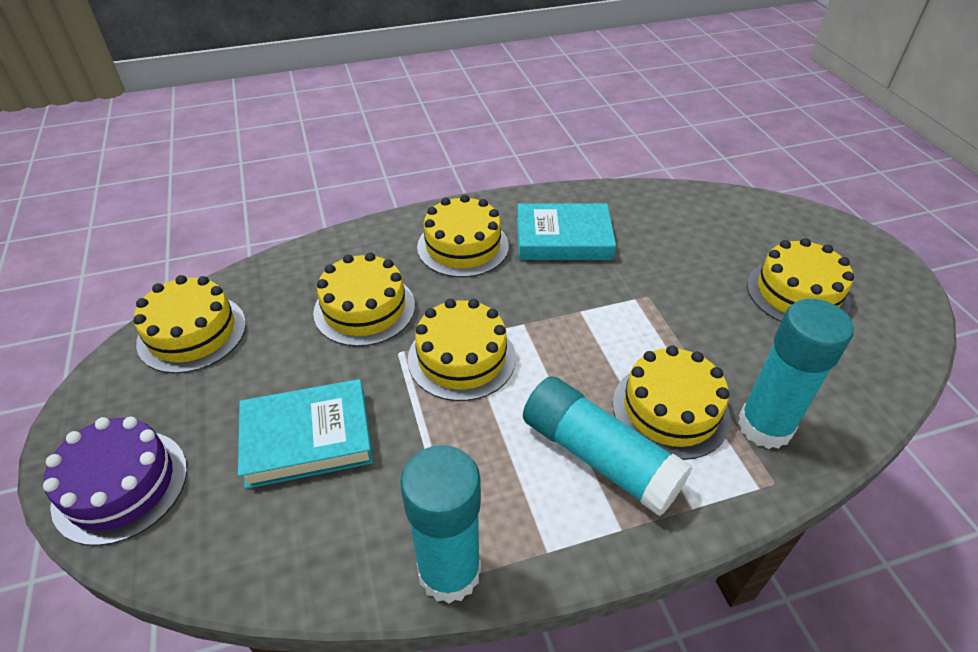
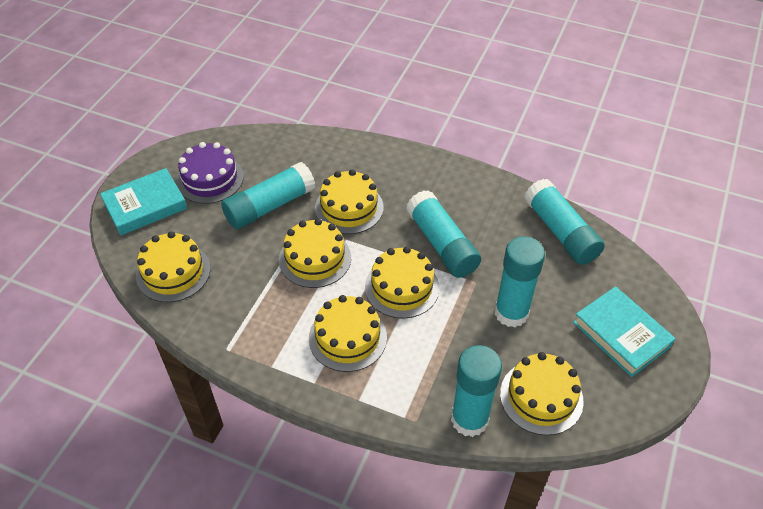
turquoise glue stick: 3 -> 5

